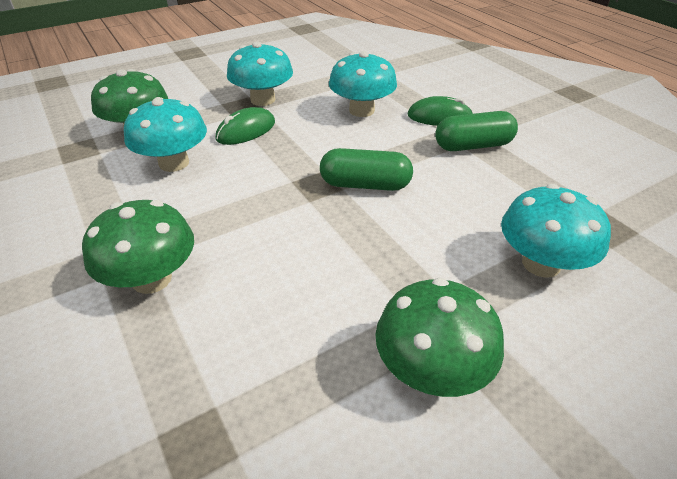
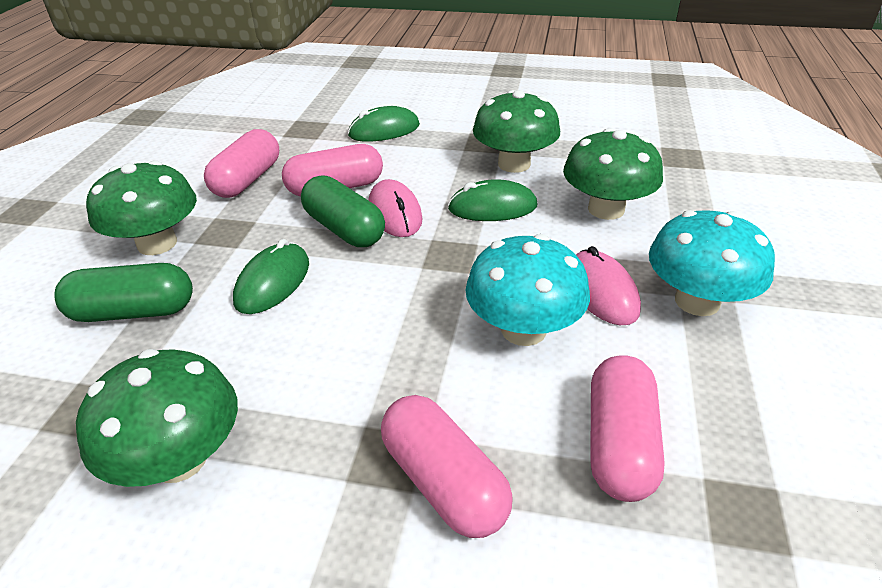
green mouse: 2 -> 3
green mushroom: 3 -> 4
pink capsule: 0 -> 4
pink mouse: 0 -> 2
turquoise mushroom: 4 -> 2

